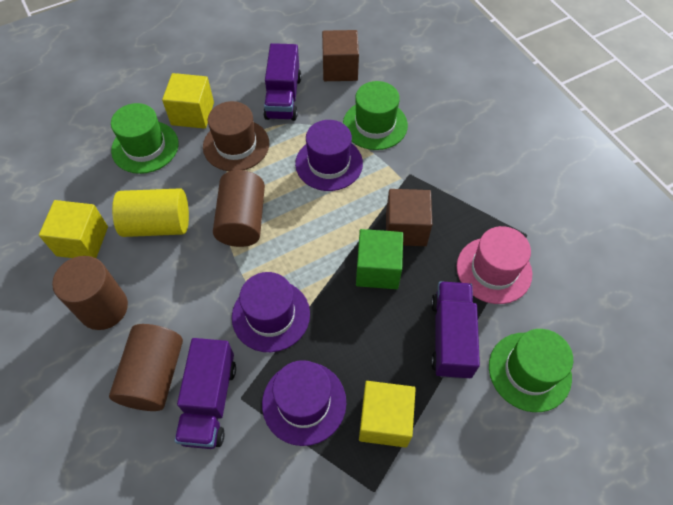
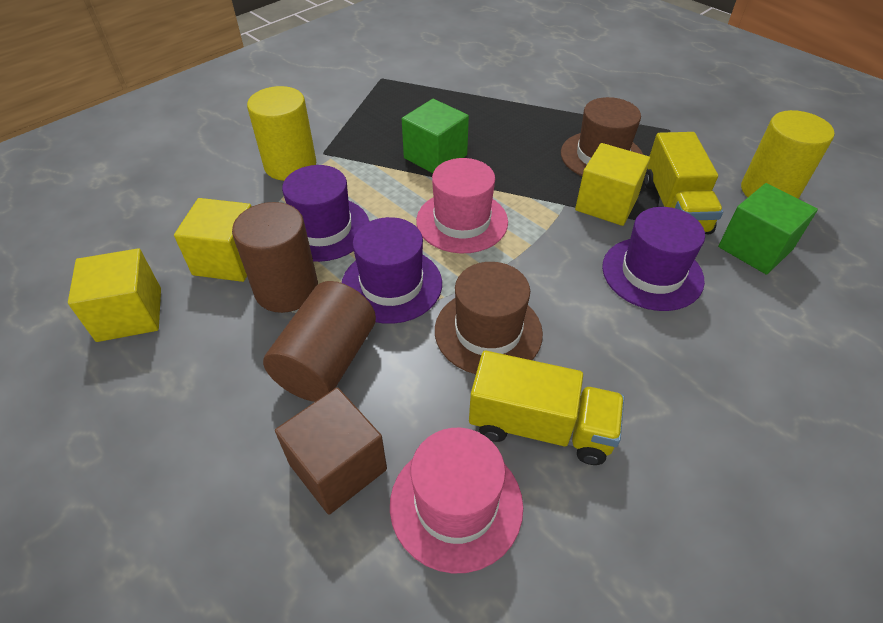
brown cube: 2 -> 1
brown cylinder: 3 -> 2
brown hat: 1 -> 2
green cube: 1 -> 2
green hat: 3 -> 0
pink hat: 1 -> 2
purple truck: 3 -> 0
yellow cylinder: 1 -> 2
yellow truck: 0 -> 2

